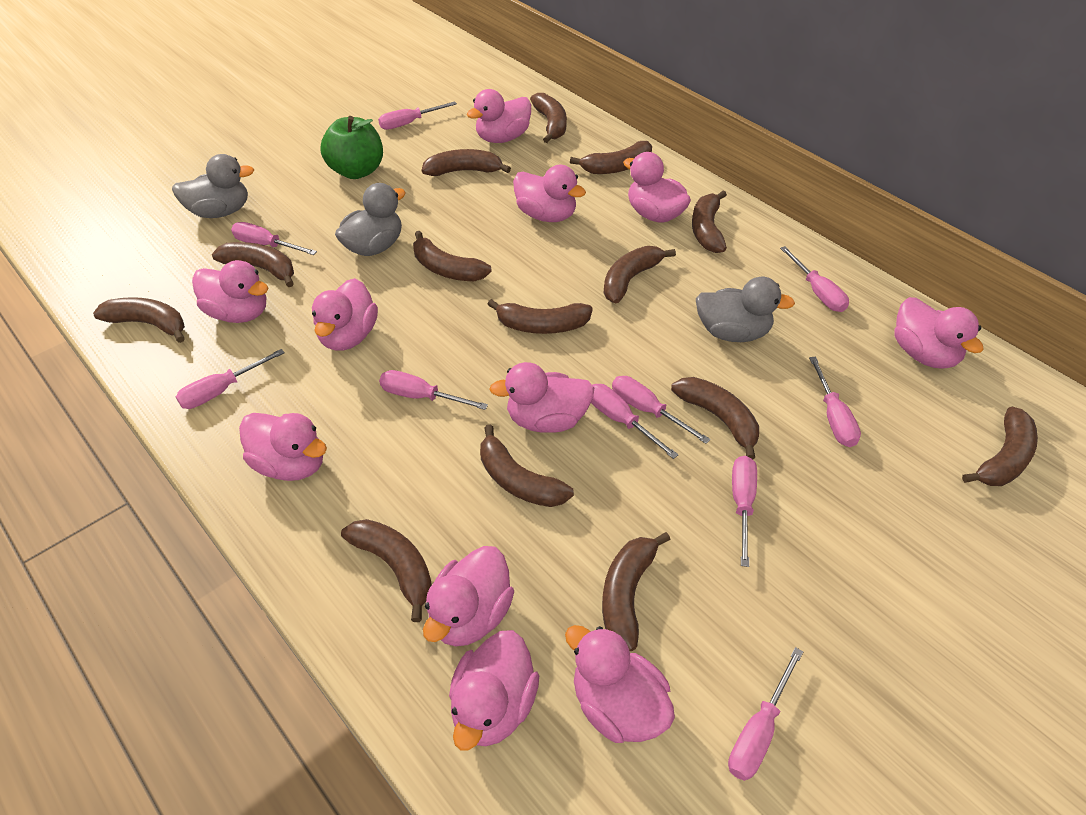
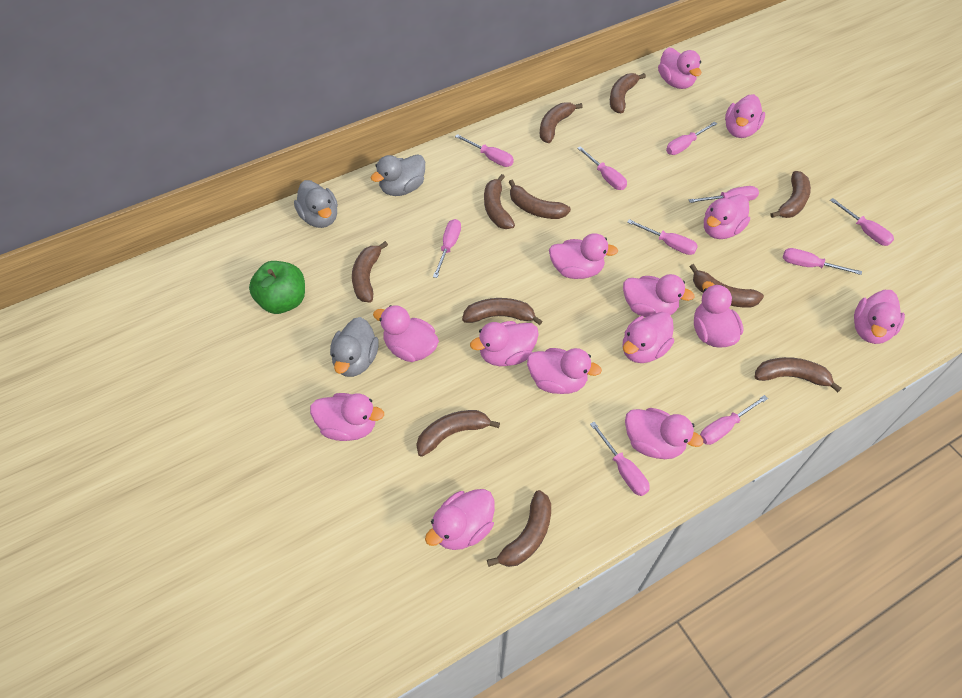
brown banana: 14 -> 11
pink duck: 11 -> 14

